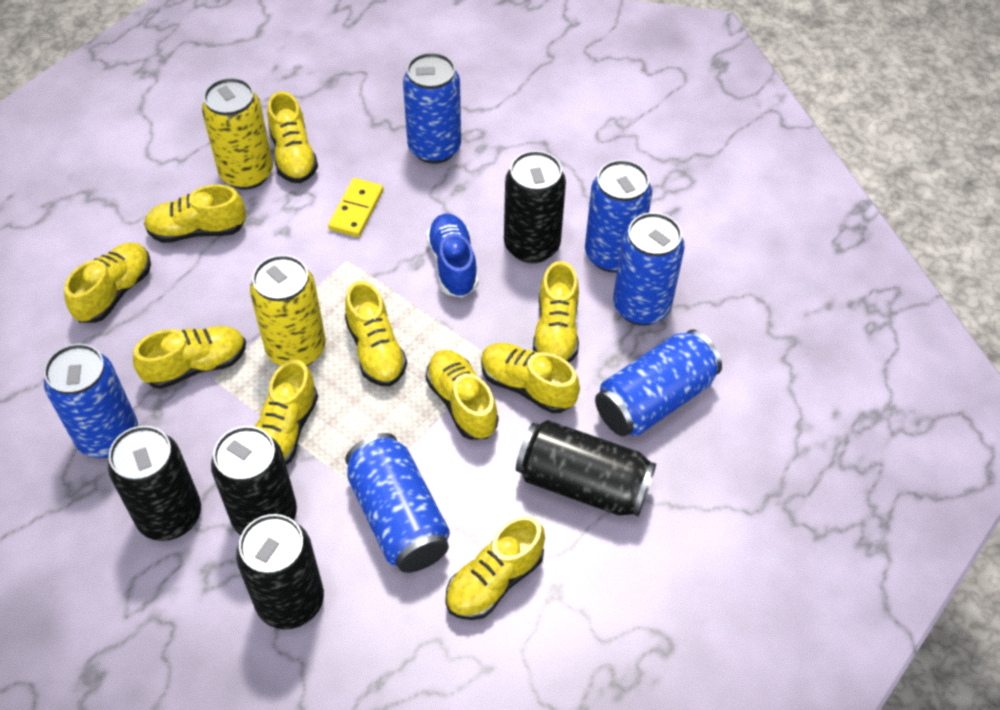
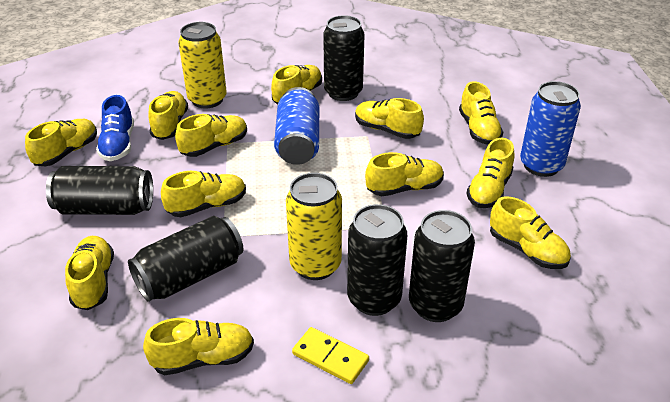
blue can: 6 -> 2
yellow shoe: 10 -> 12

